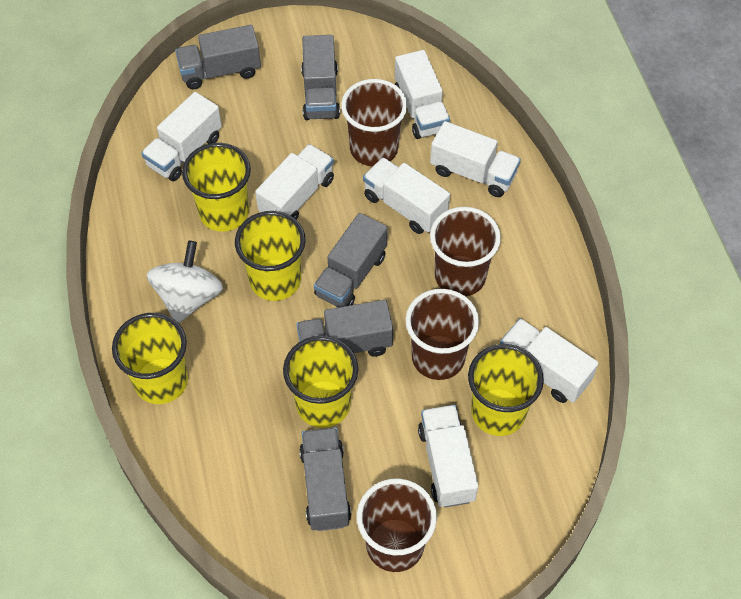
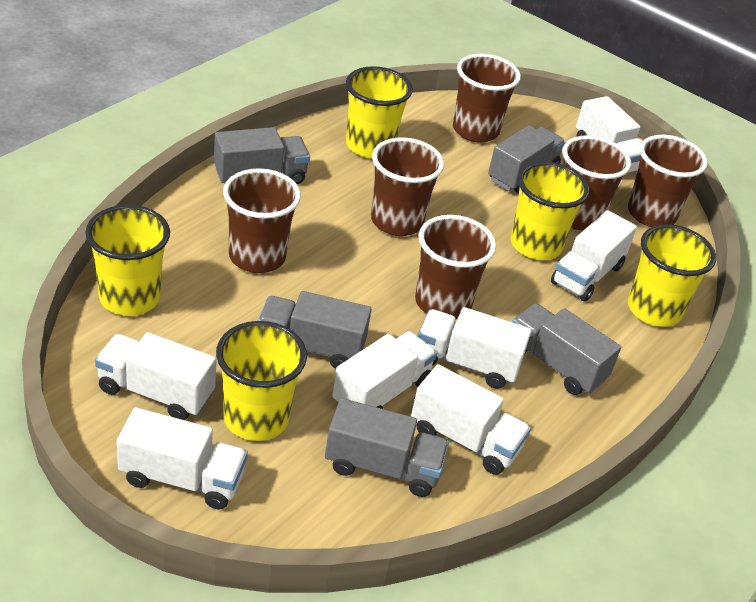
brown cup: 4 -> 6
white spinning top: 1 -> 0

